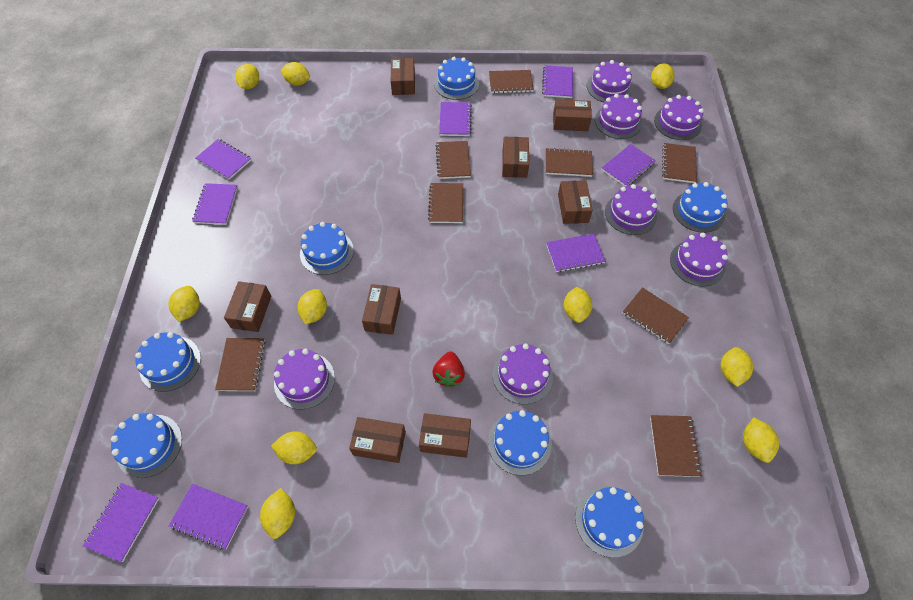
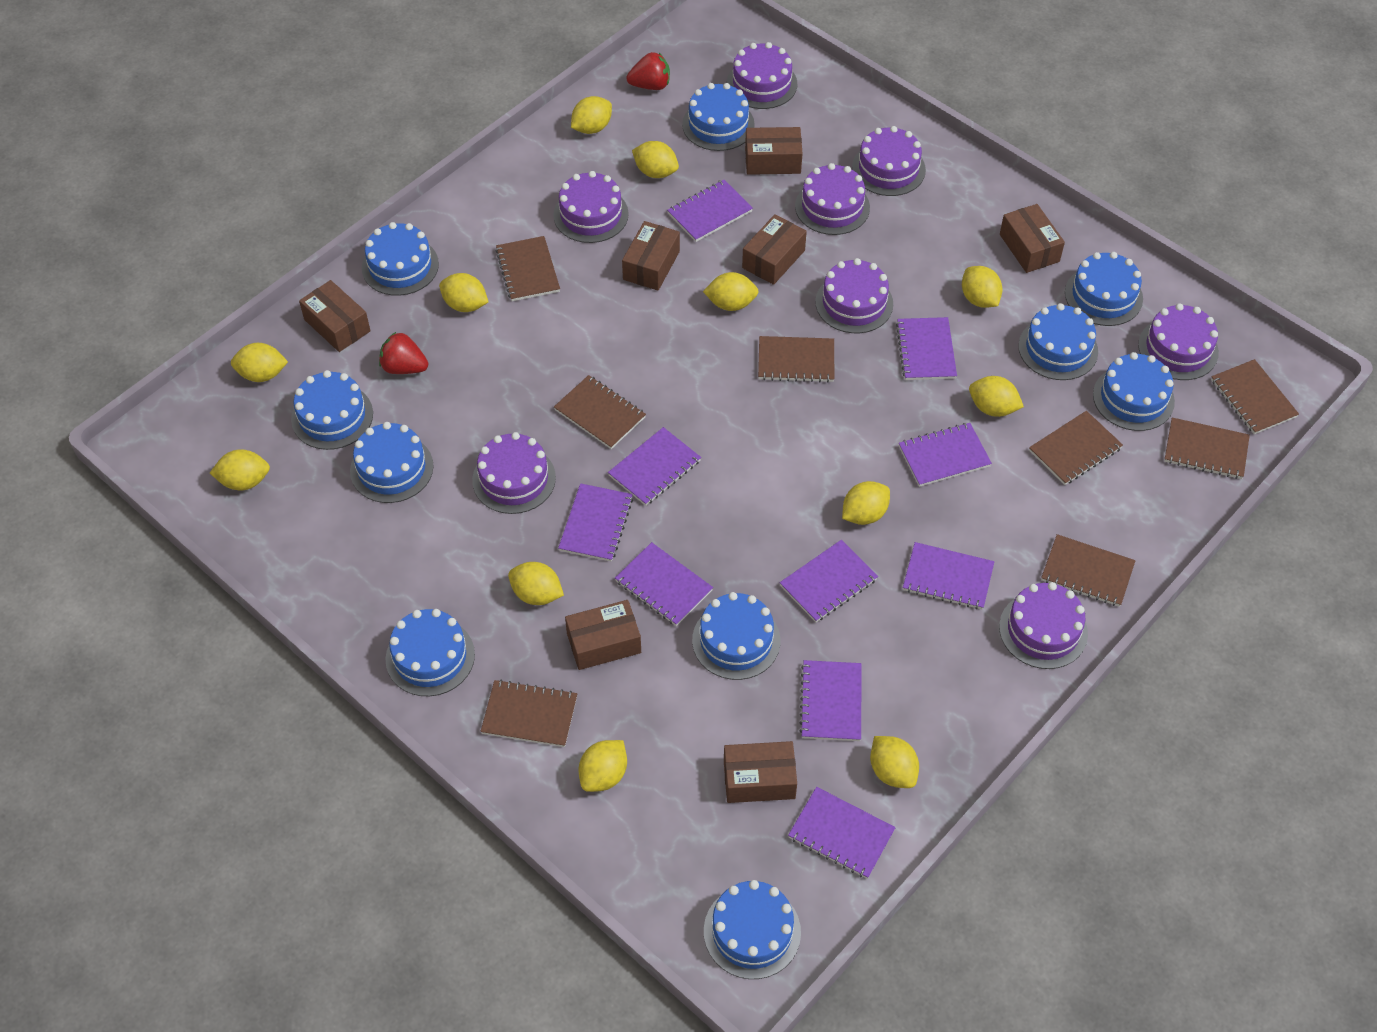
blue cake: 7 -> 10
brown box: 8 -> 7
purple cake: 7 -> 8
purple notebook: 8 -> 10
red strawberry: 1 -> 2
yellow lemon: 10 -> 12

